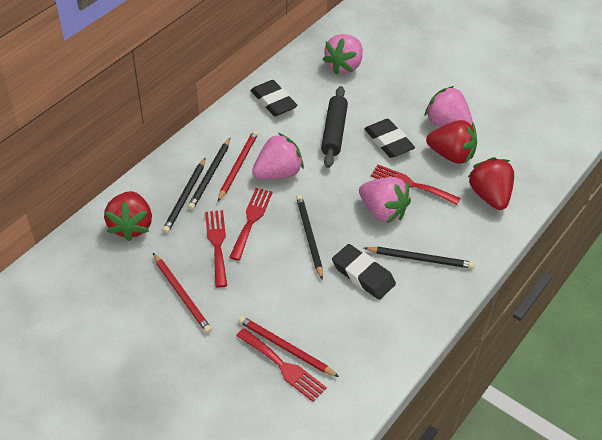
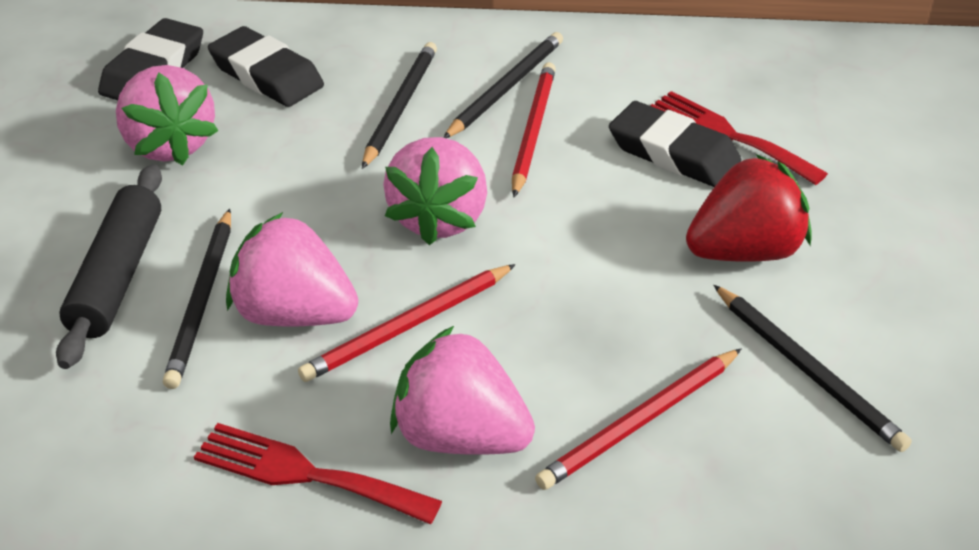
red fork: 4 -> 2
red strawberry: 3 -> 1

